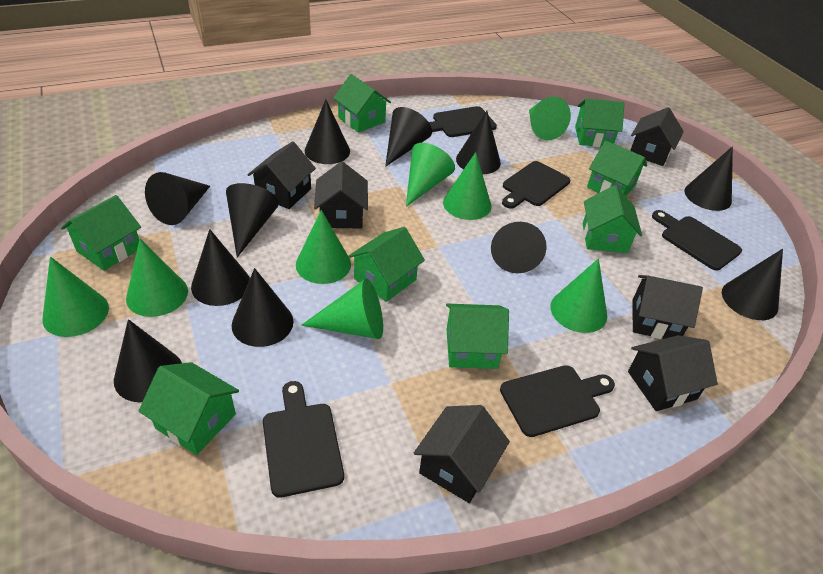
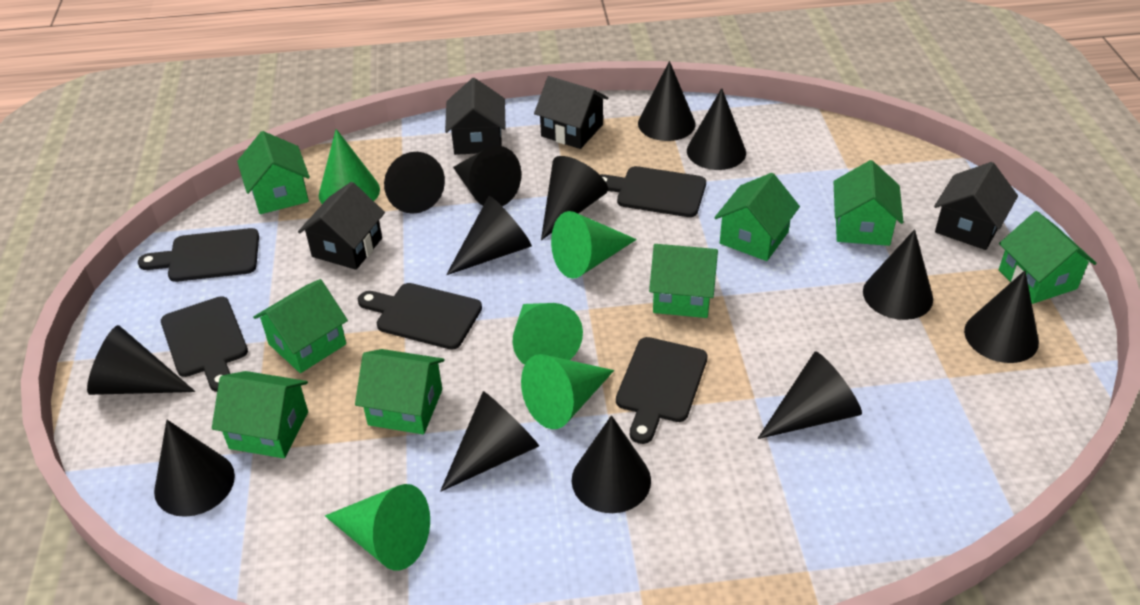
black cone: 11 -> 13
black house: 6 -> 4
green cone: 8 -> 5

